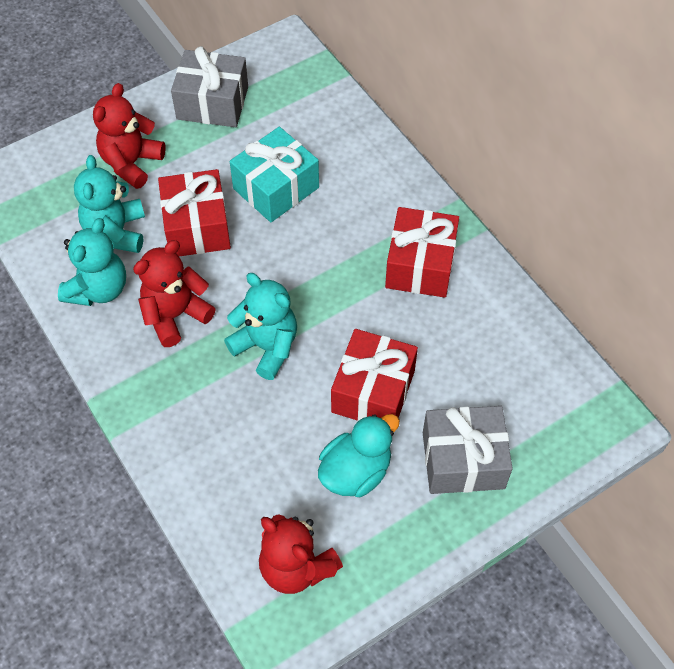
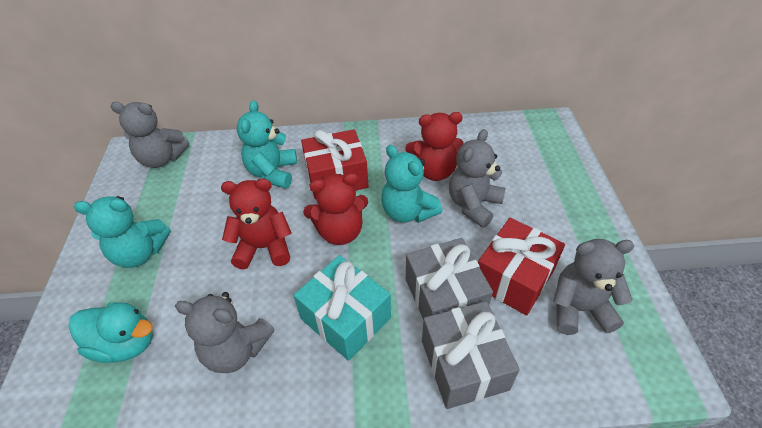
grey teddy bear: 0 -> 4
red gift: 3 -> 2

